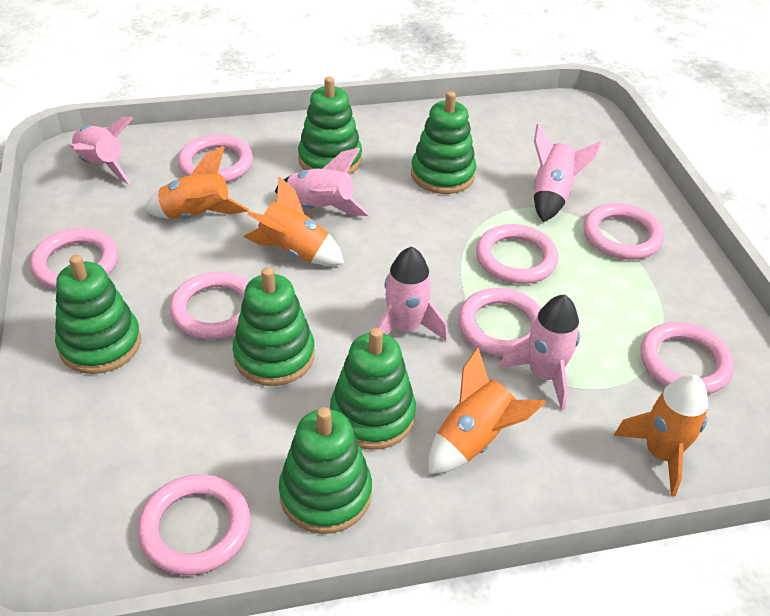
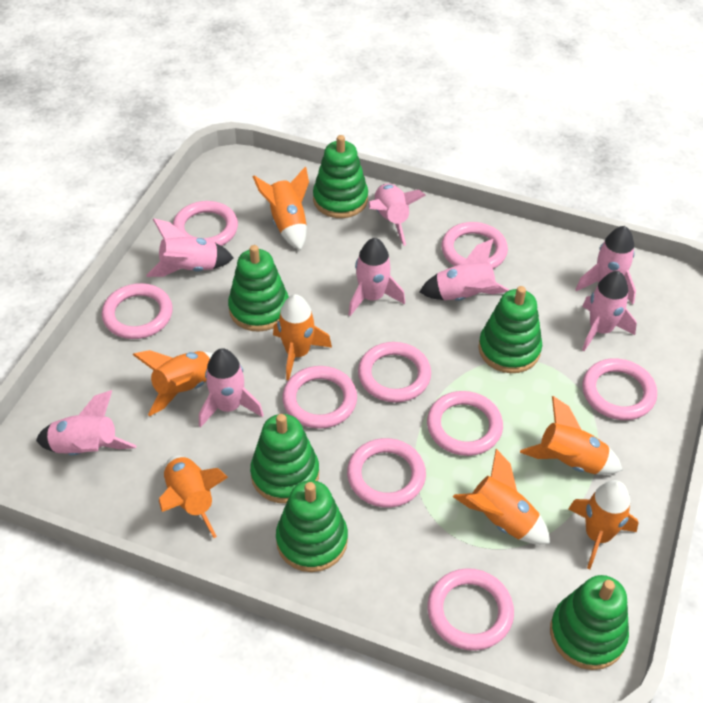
orange rocket: 4 -> 7
pink ring: 8 -> 9
pink rocket: 5 -> 8

